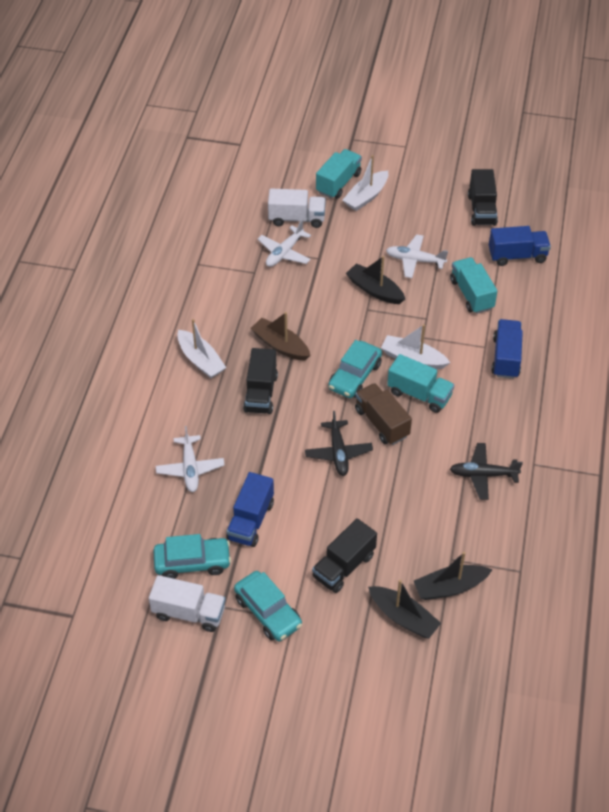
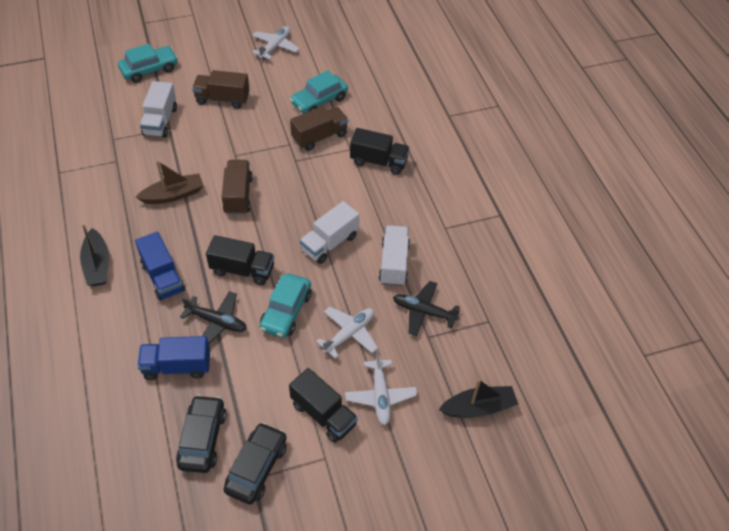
black boat: 3 -> 2
black car: 0 -> 2
blue truck: 3 -> 2
brown truck: 1 -> 3
turquoise truck: 3 -> 0
white boat: 3 -> 0
white truck: 2 -> 3

